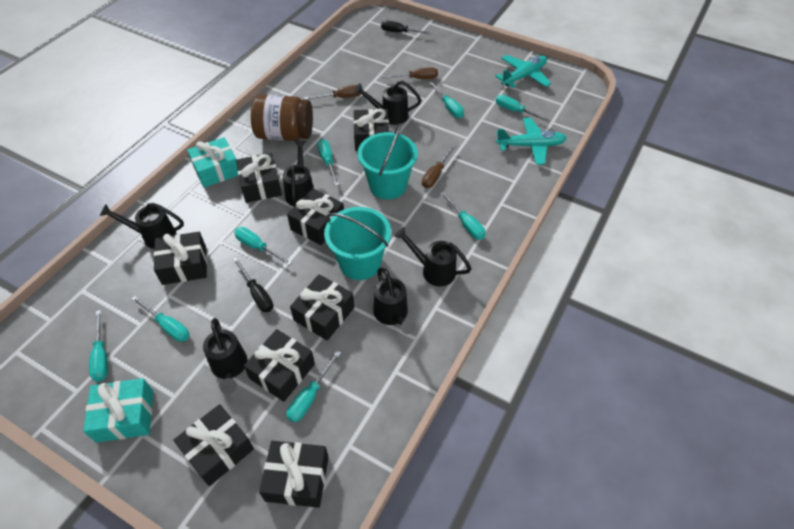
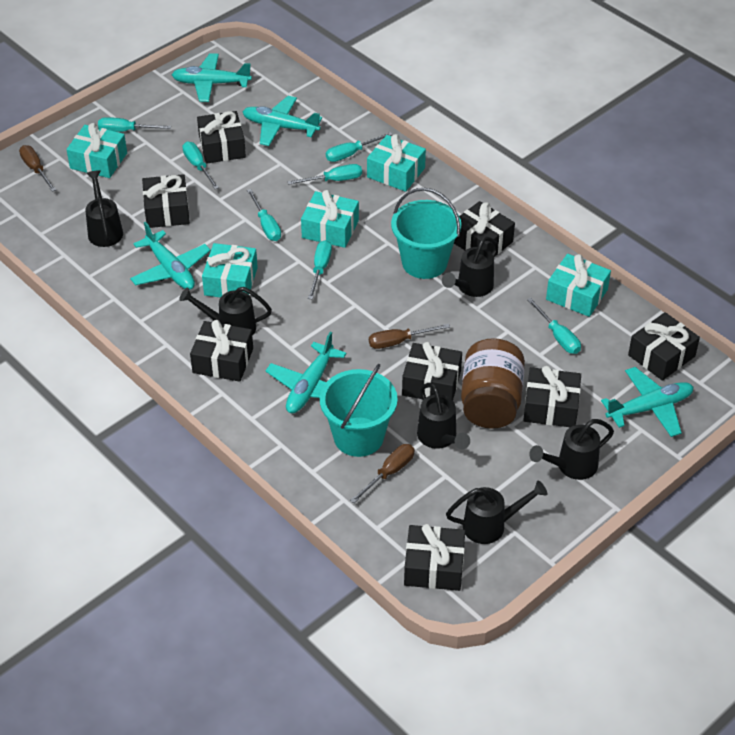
black screwdriver: 2 -> 0
turquoise gift: 2 -> 5
turquoise plane: 2 -> 5
turquoise screwdriver: 8 -> 7

